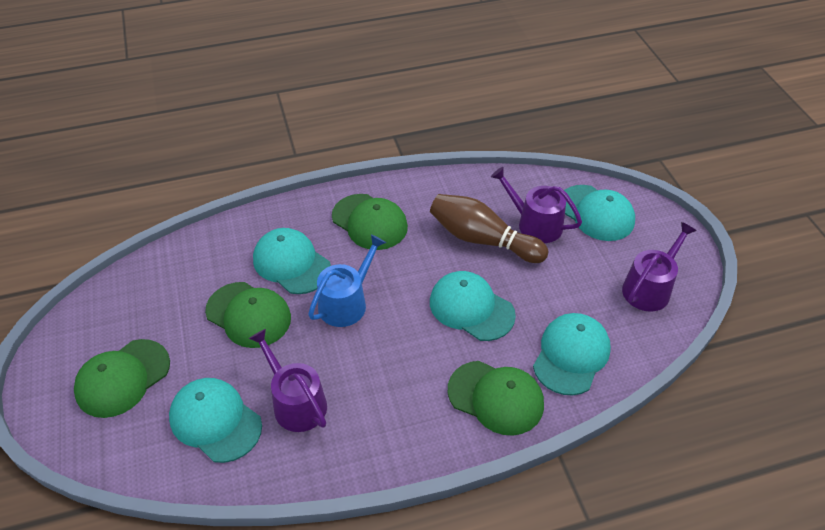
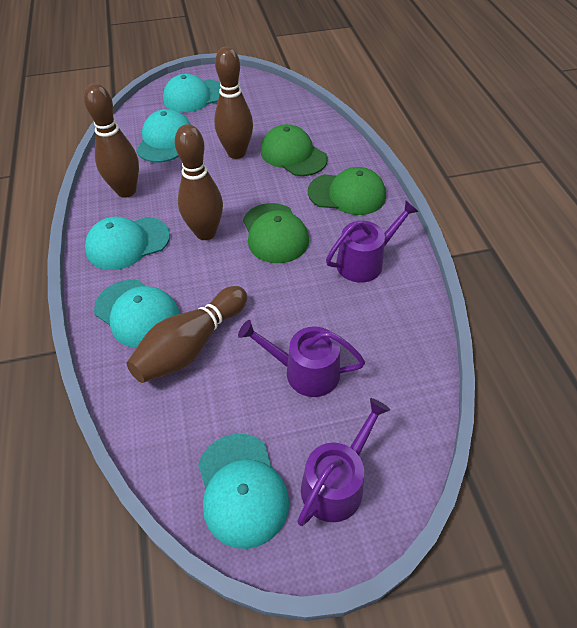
blue watering can: 1 -> 0
brown bowling pin: 1 -> 4
green cap: 4 -> 3

